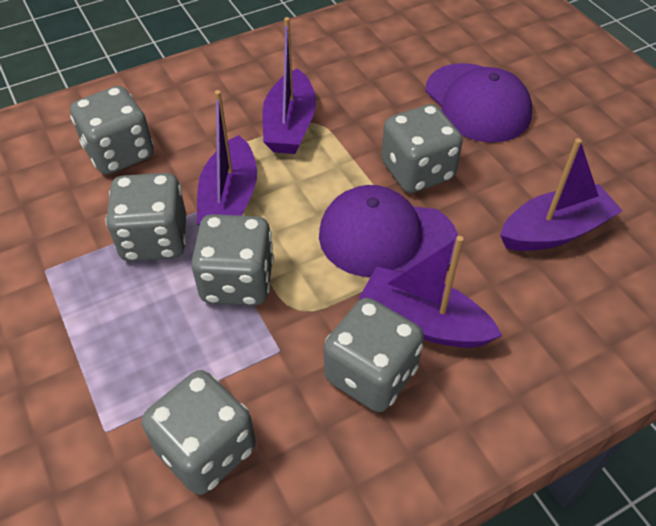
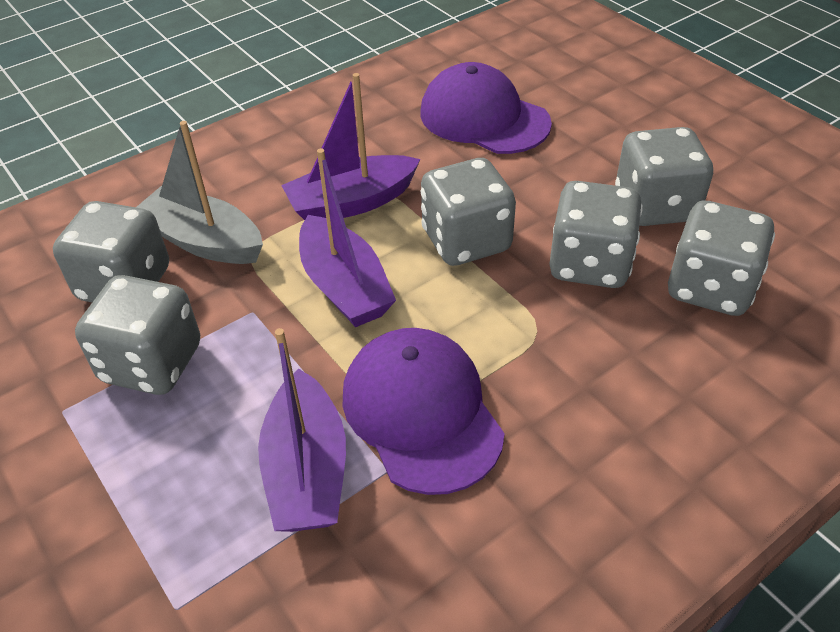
grey boat: 0 -> 1
purple boat: 4 -> 3

